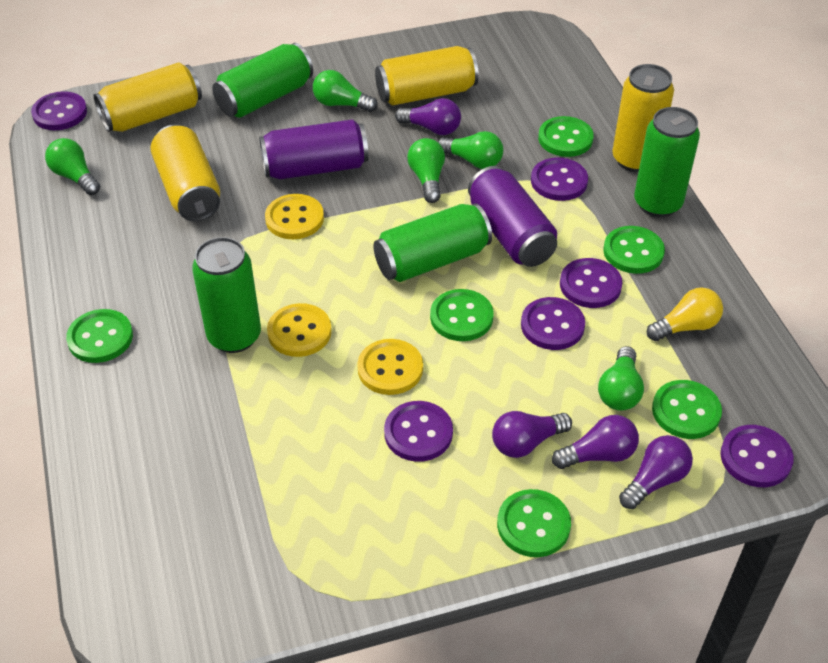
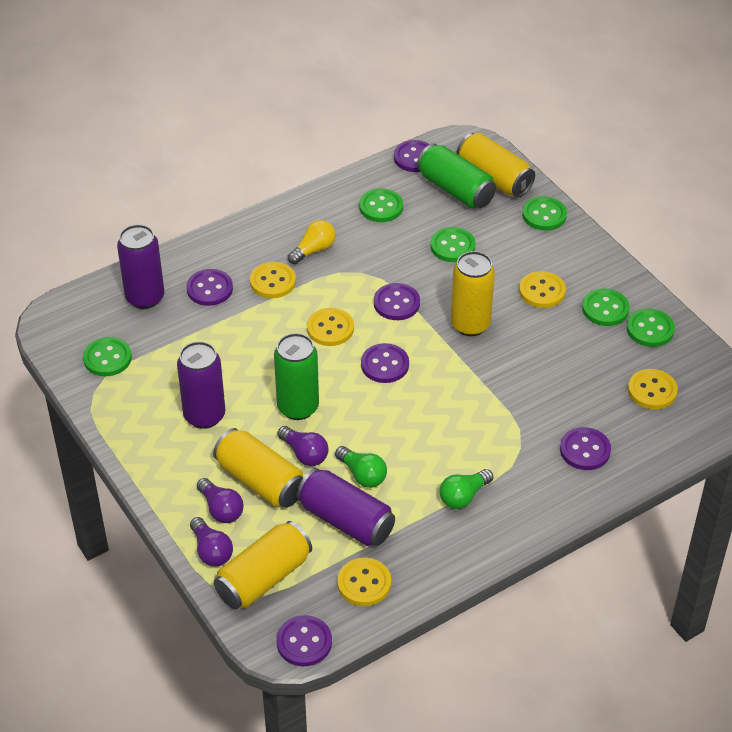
green can: 4 -> 2
green light bulb: 5 -> 2
purple can: 2 -> 3
purple light bulb: 4 -> 3
yellow button: 3 -> 5

